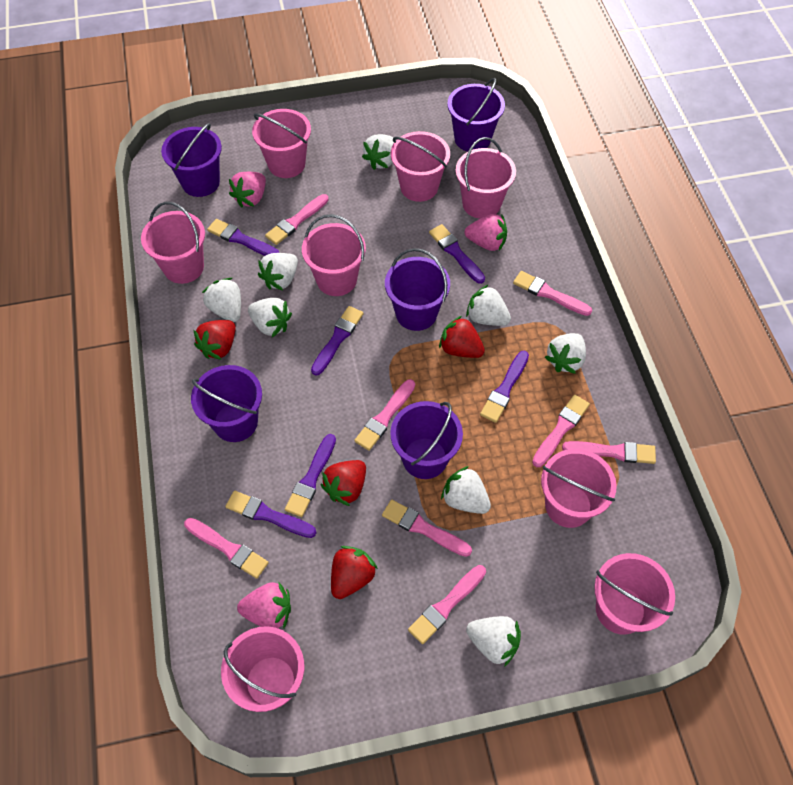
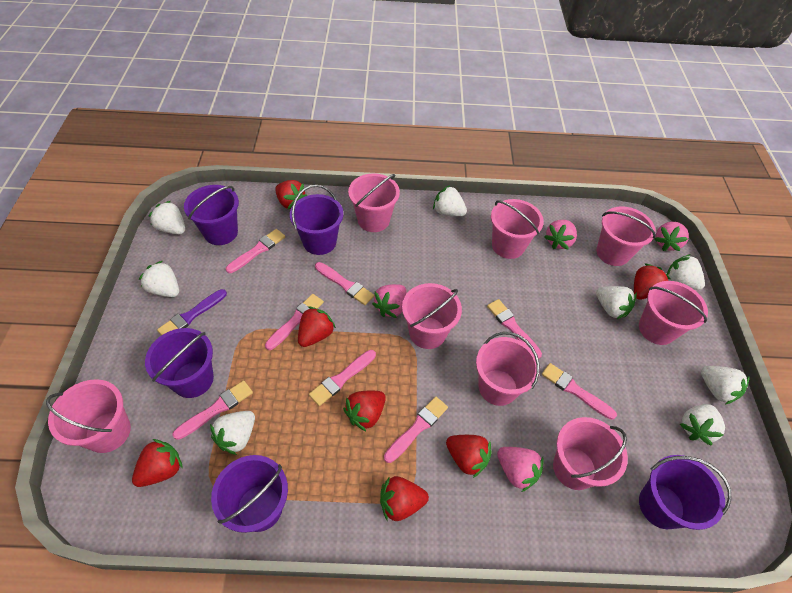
pink strawberry: 3 -> 4
purple brush: 6 -> 1
red strawberry: 4 -> 7

